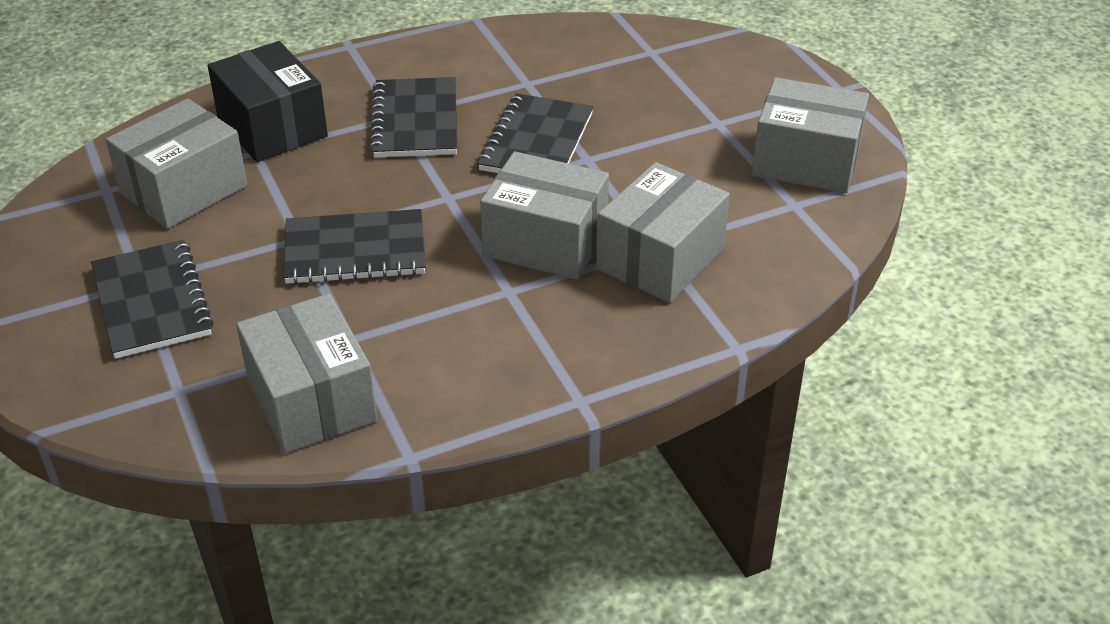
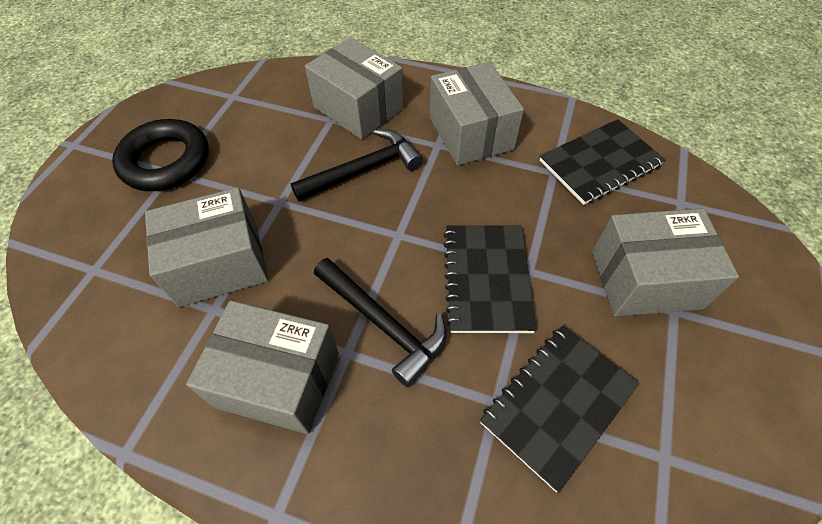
black box: 1 -> 0
black hammer: 0 -> 2
black notebook: 4 -> 3
black ring: 0 -> 1

